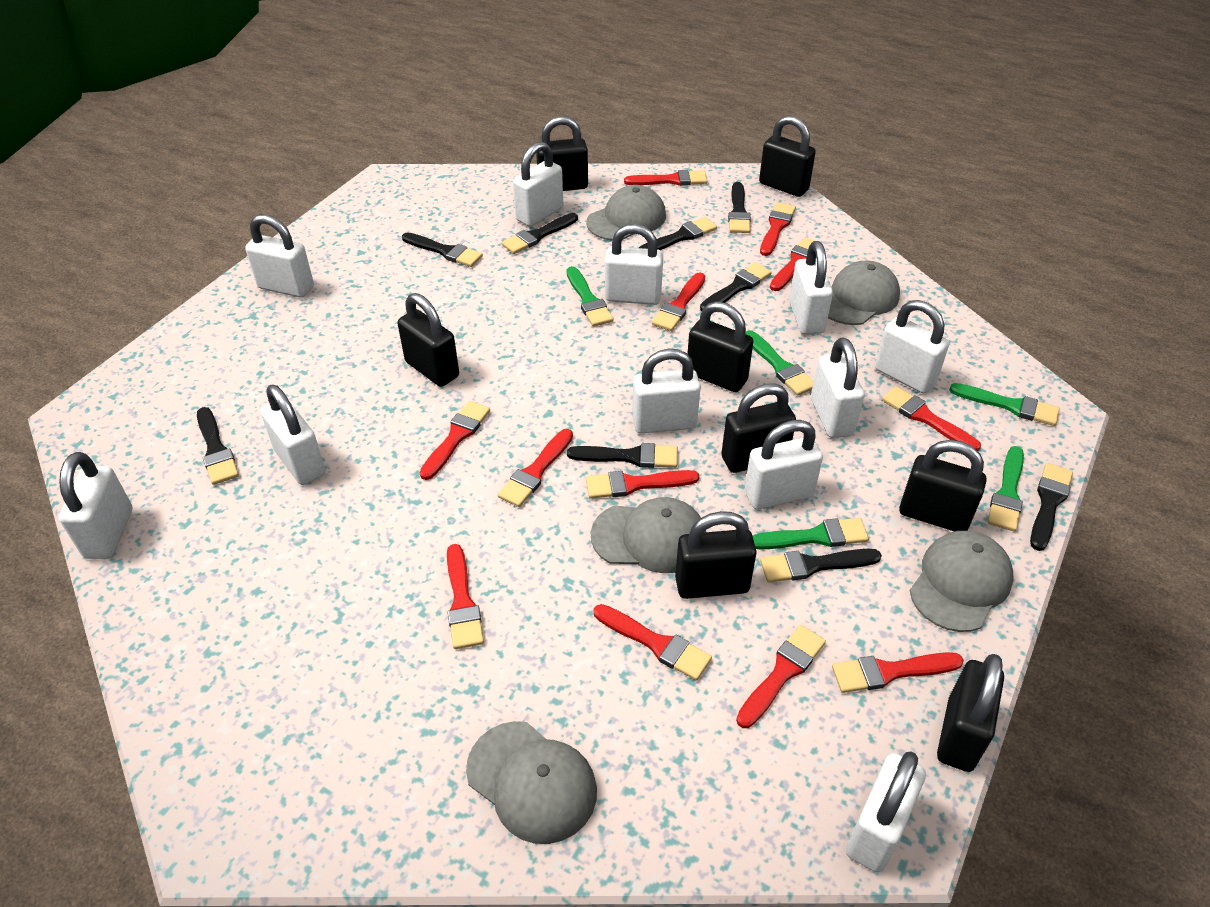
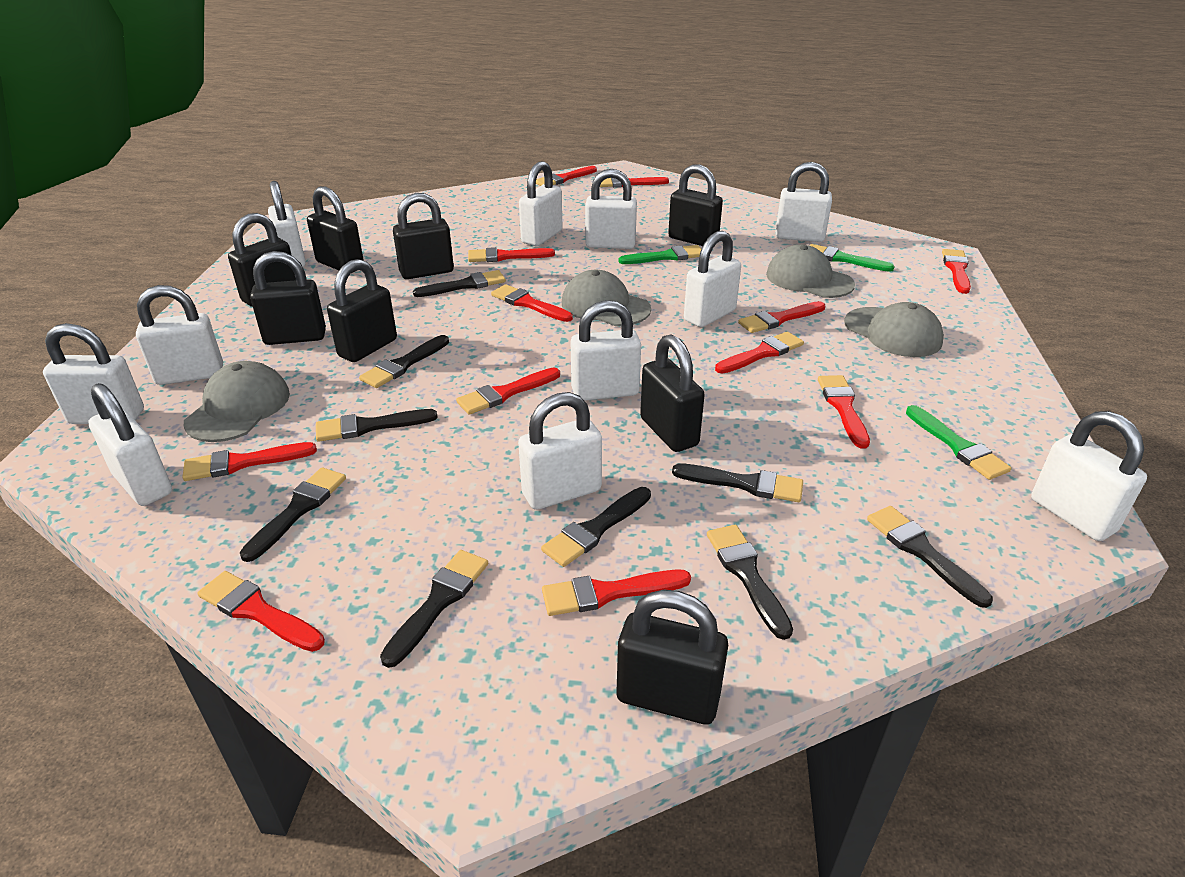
green brush: 5 -> 3
grey cap: 5 -> 4

